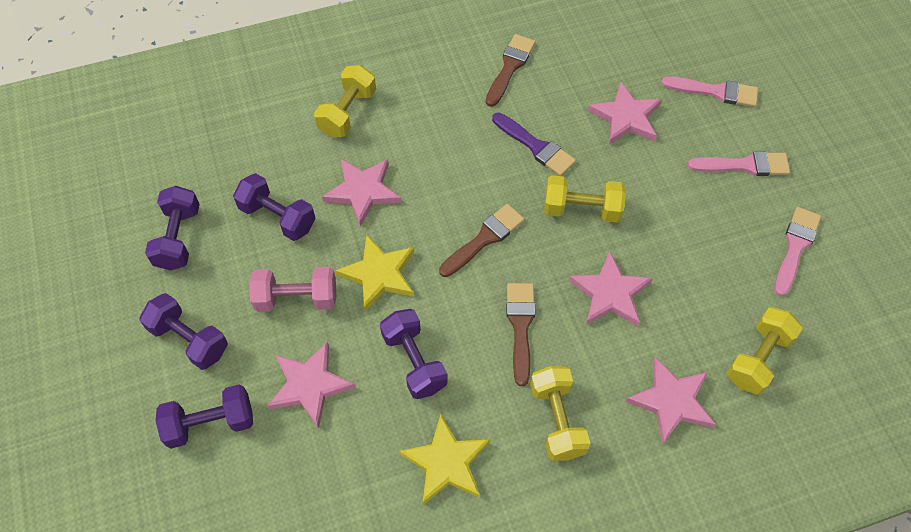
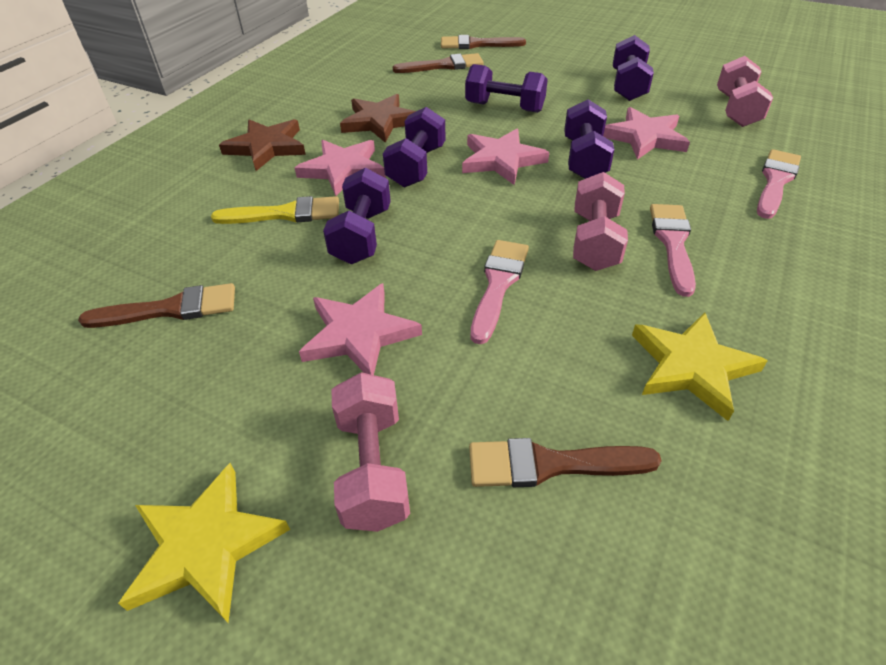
brown brush: 3 -> 4
brown star: 0 -> 2
pink dumbbell: 1 -> 3
pink star: 5 -> 4
purple brush: 1 -> 0
yellow brush: 0 -> 1
yellow dumbbell: 4 -> 0

